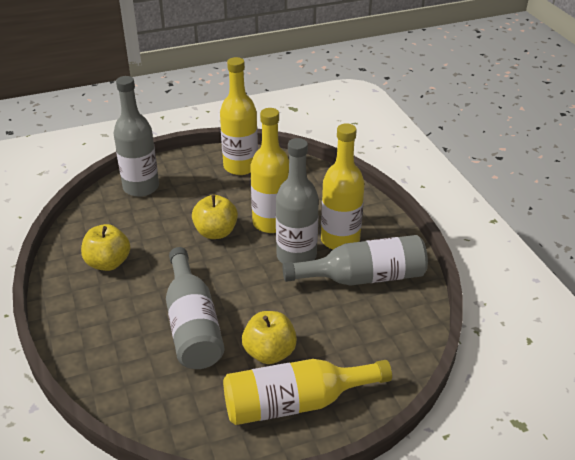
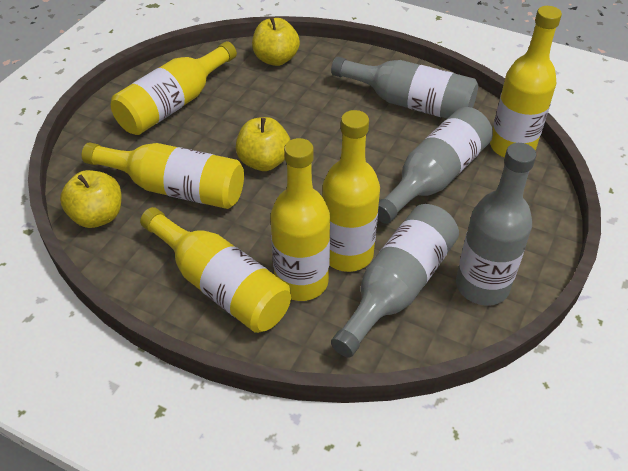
yellow bottle: 4 -> 6

